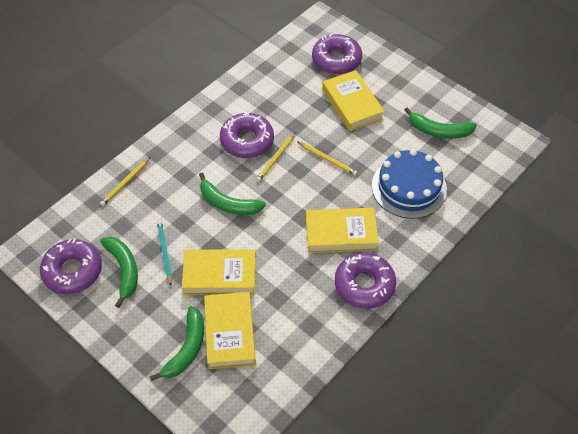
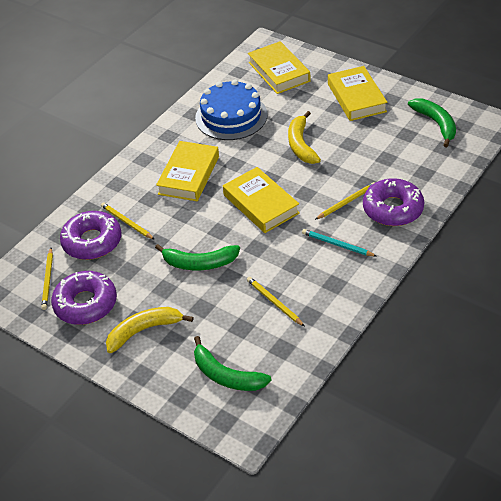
green banana: 4 -> 3
purple donut: 4 -> 3
yellow banana: 0 -> 2
yellow pencil: 3 -> 4

